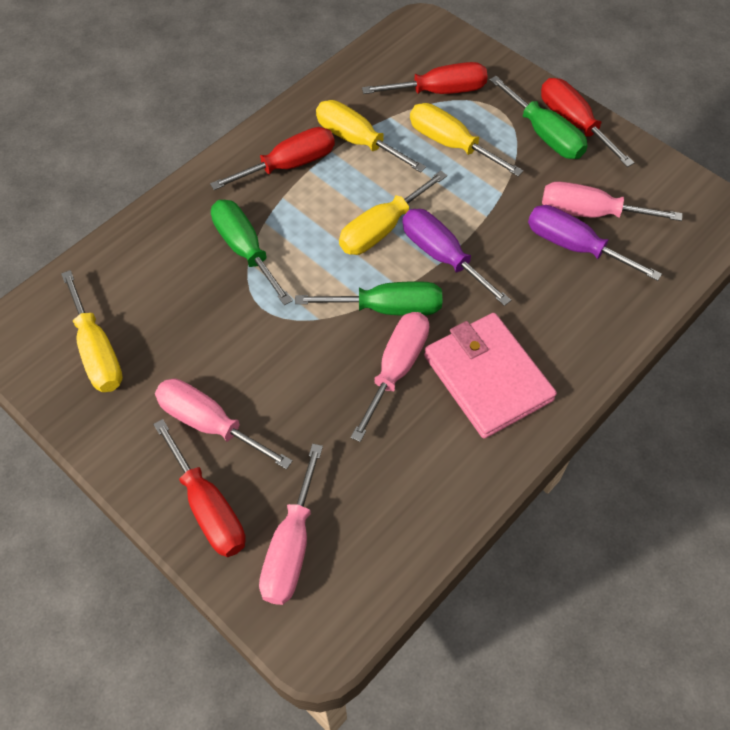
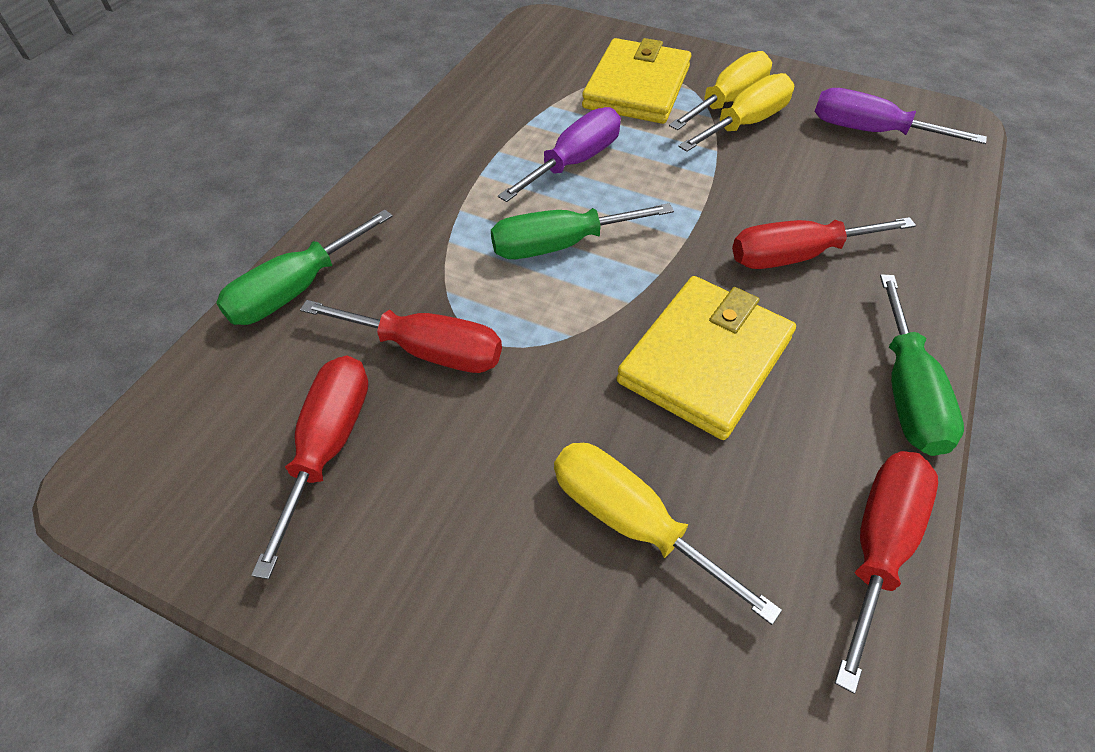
pink screwdriver: 4 -> 0
pink wallet: 1 -> 0
yellow screwdriver: 4 -> 3
yellow wallet: 0 -> 2

